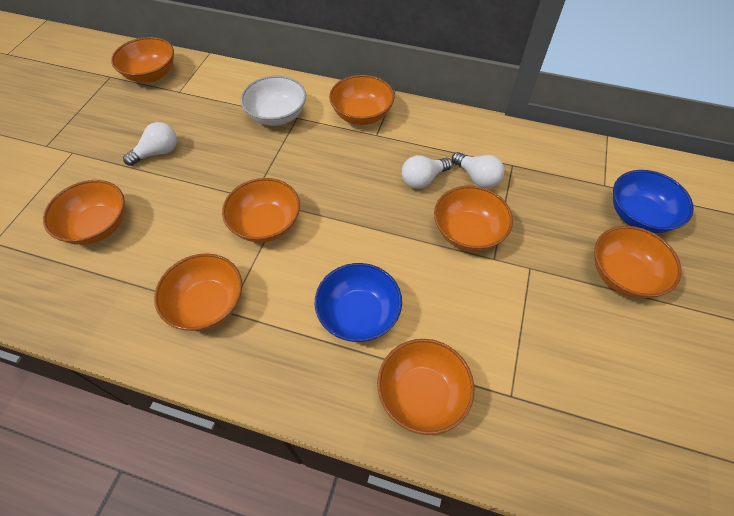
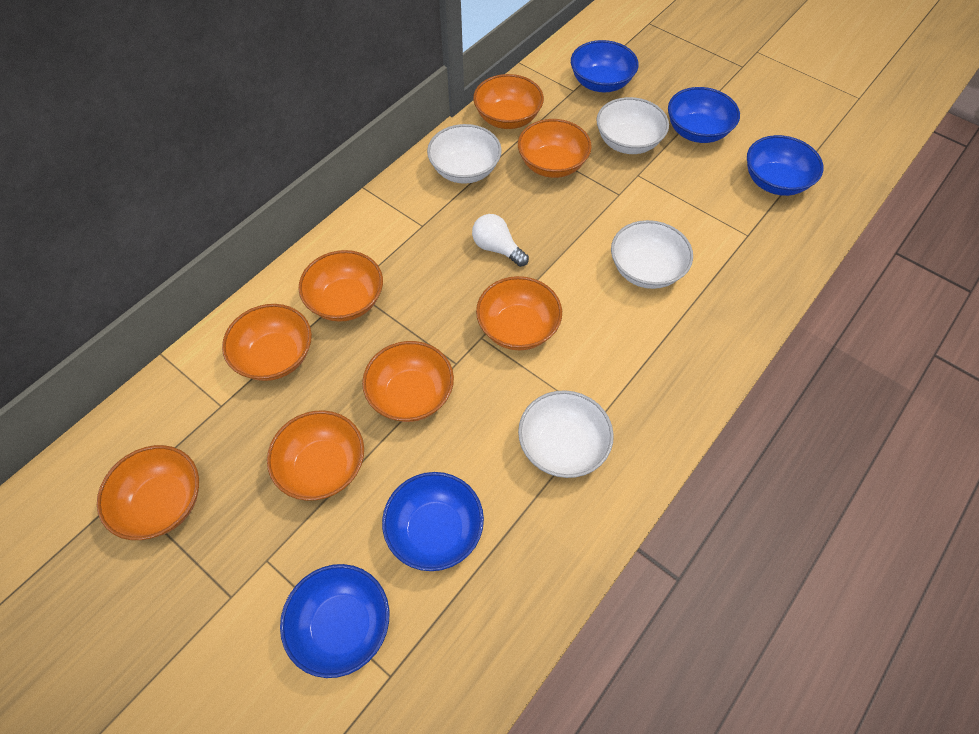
blue bowl: 2 -> 5
white bowl: 1 -> 4
white light bulb: 3 -> 1

